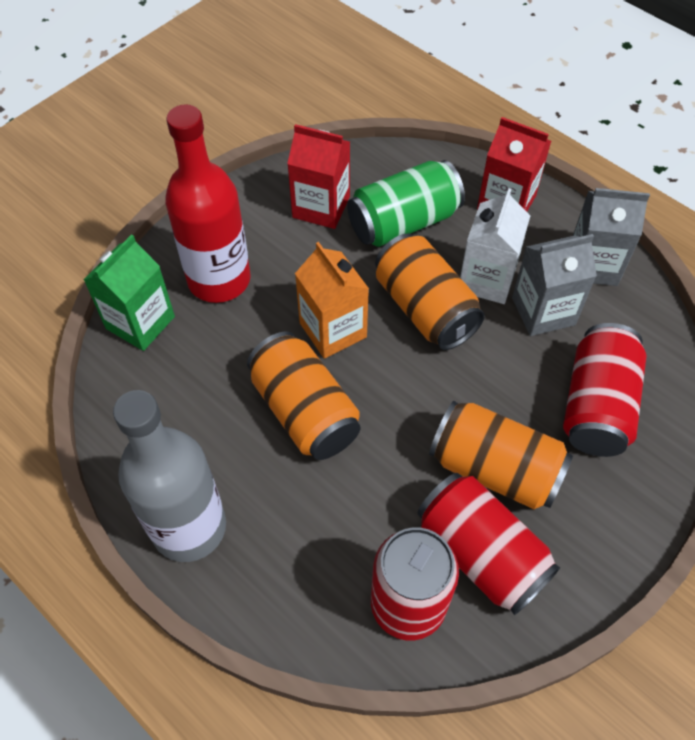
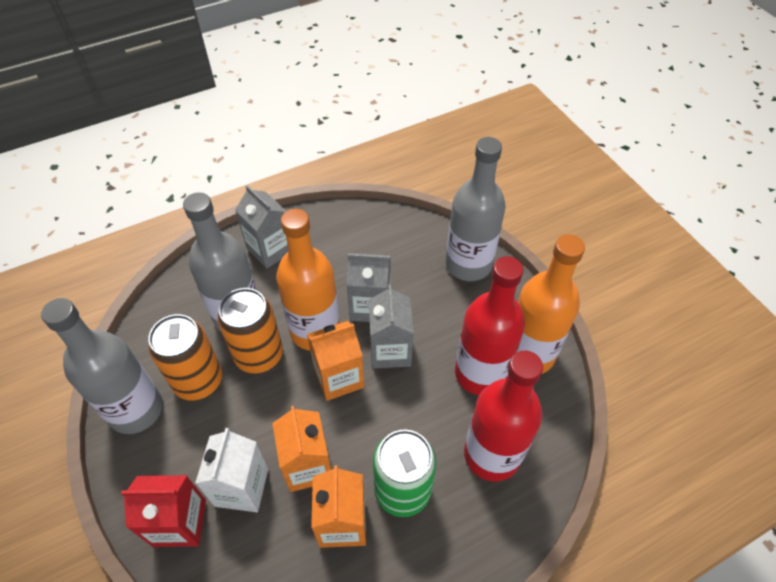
green carton: 1 -> 0
grey bottle: 1 -> 3
grey carton: 2 -> 3
orange bottle: 0 -> 2
orange can: 3 -> 2
orange carton: 1 -> 3
red bottle: 1 -> 2
red can: 3 -> 0
red carton: 2 -> 1

